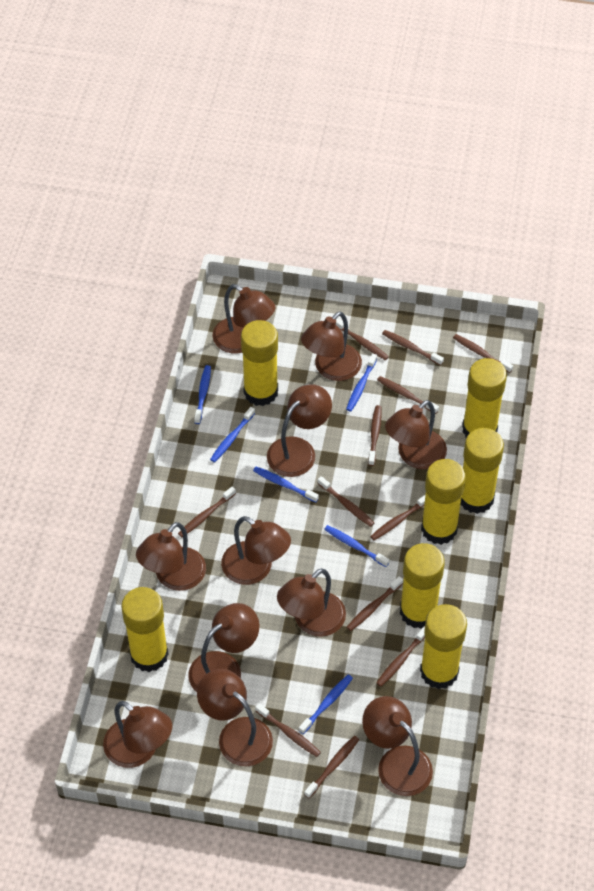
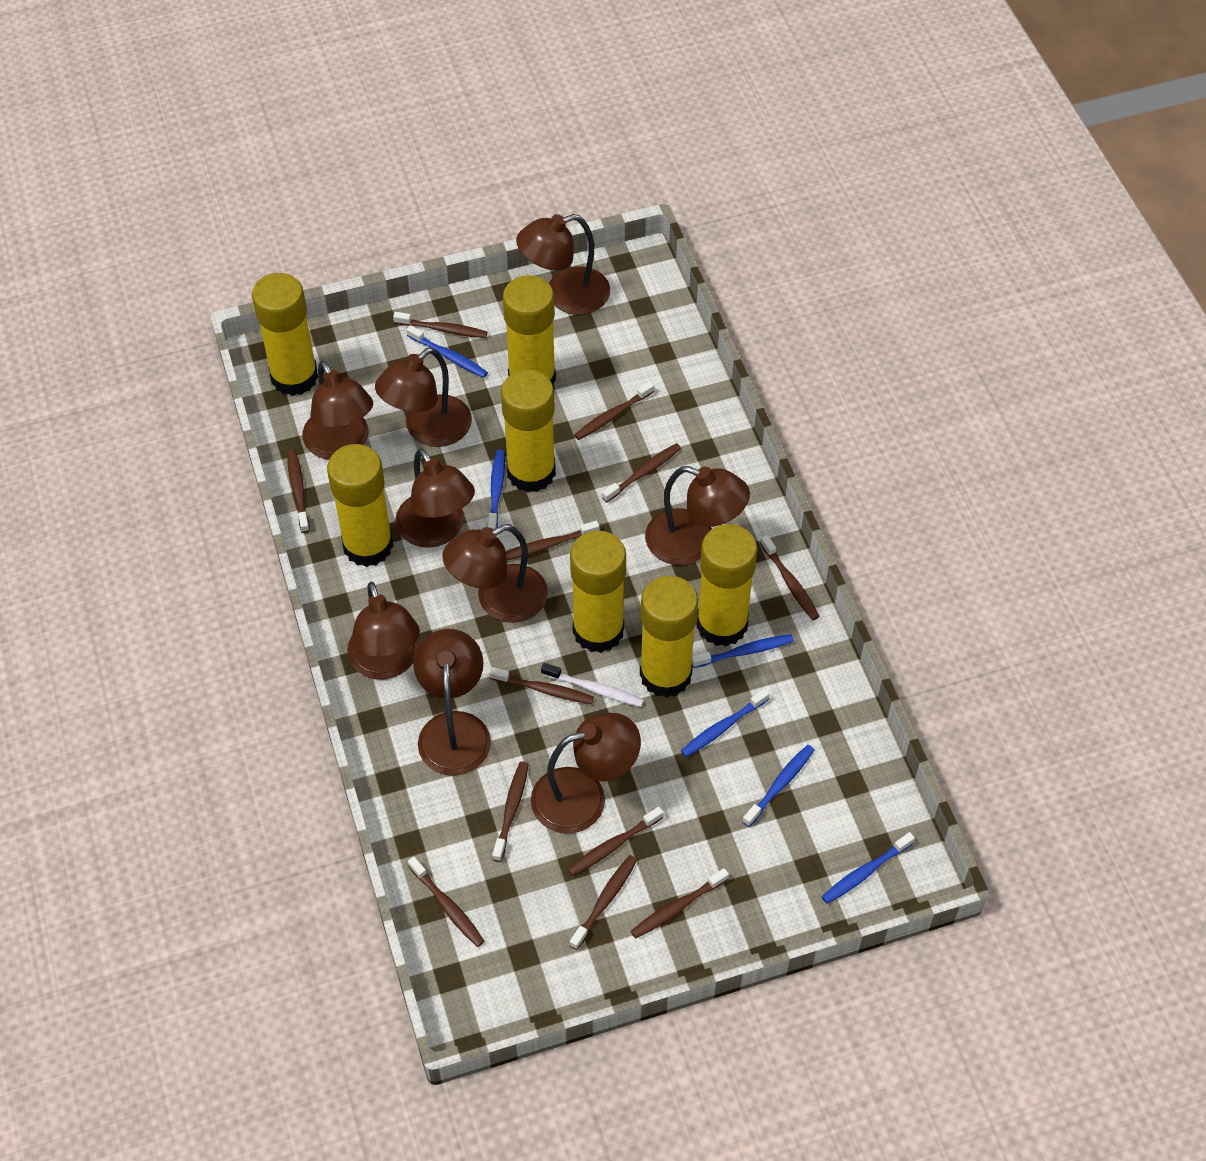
brown lamp: 11 -> 9
white toothbrush: 0 -> 1

